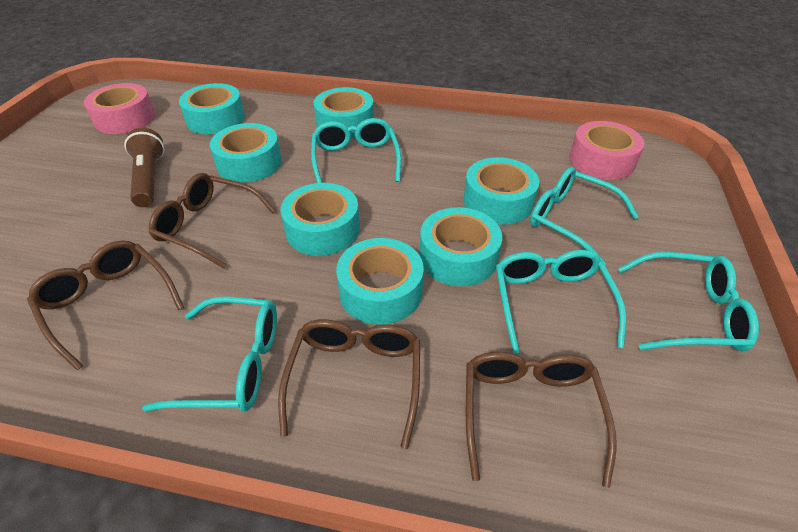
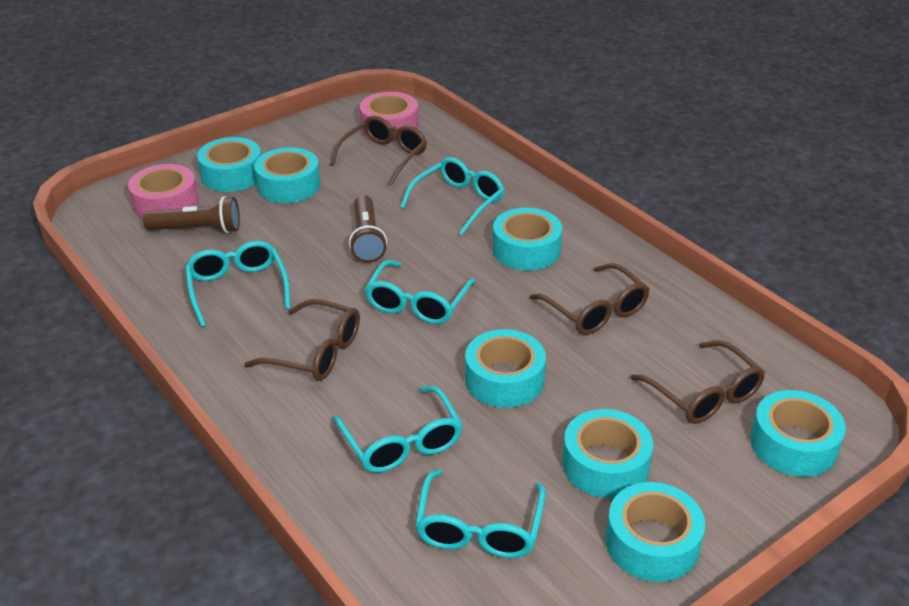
brown flashlight: 1 -> 2

